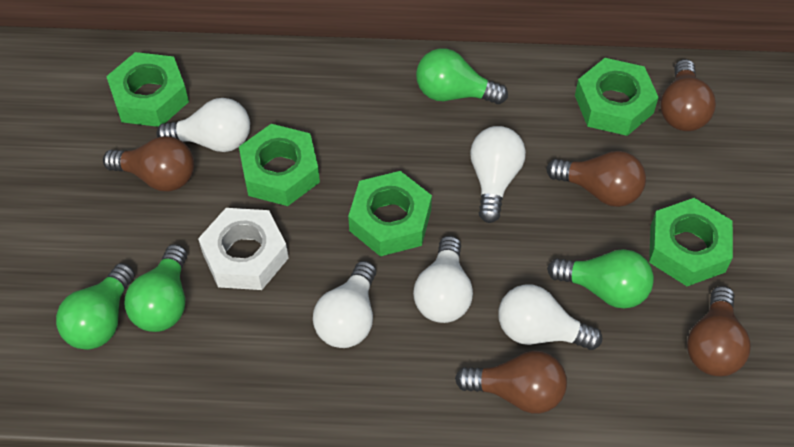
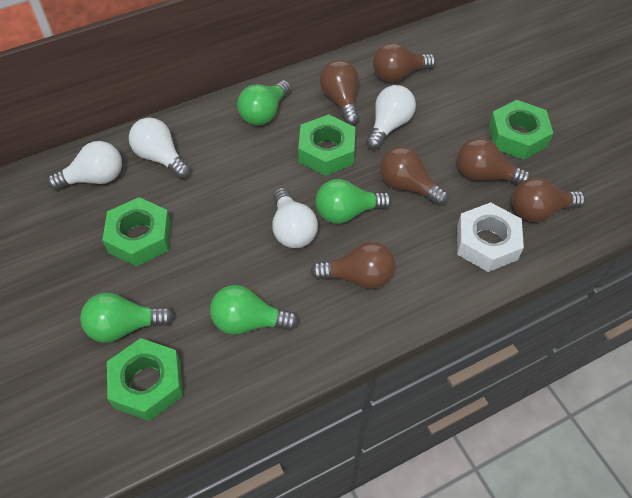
brown light bulb: 5 -> 6
green nut: 5 -> 4
white light bulb: 5 -> 4

